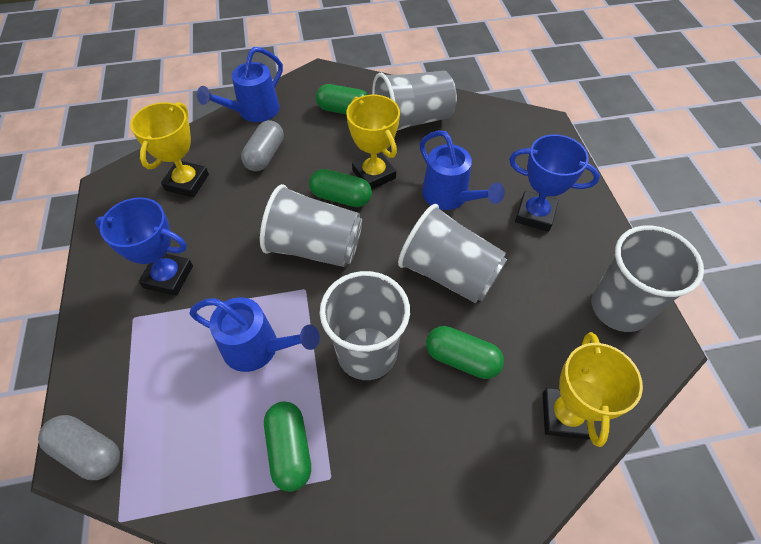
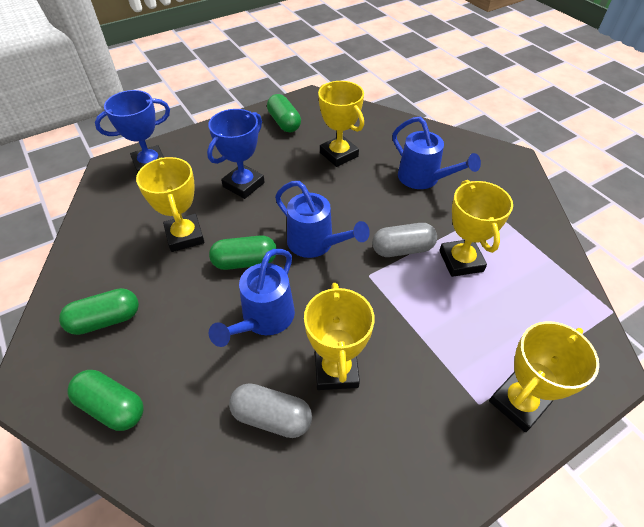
grey cup: 5 -> 0
yellow trophy: 3 -> 5

